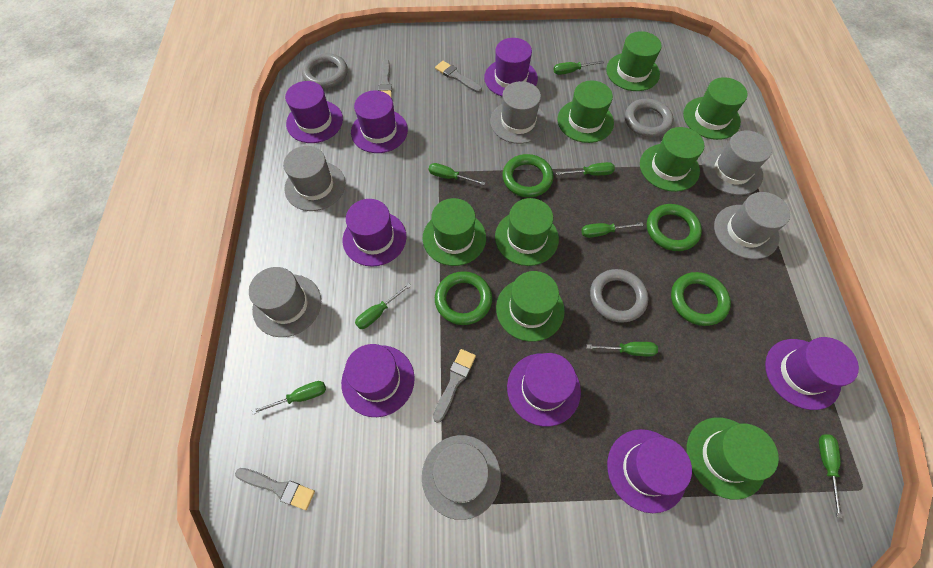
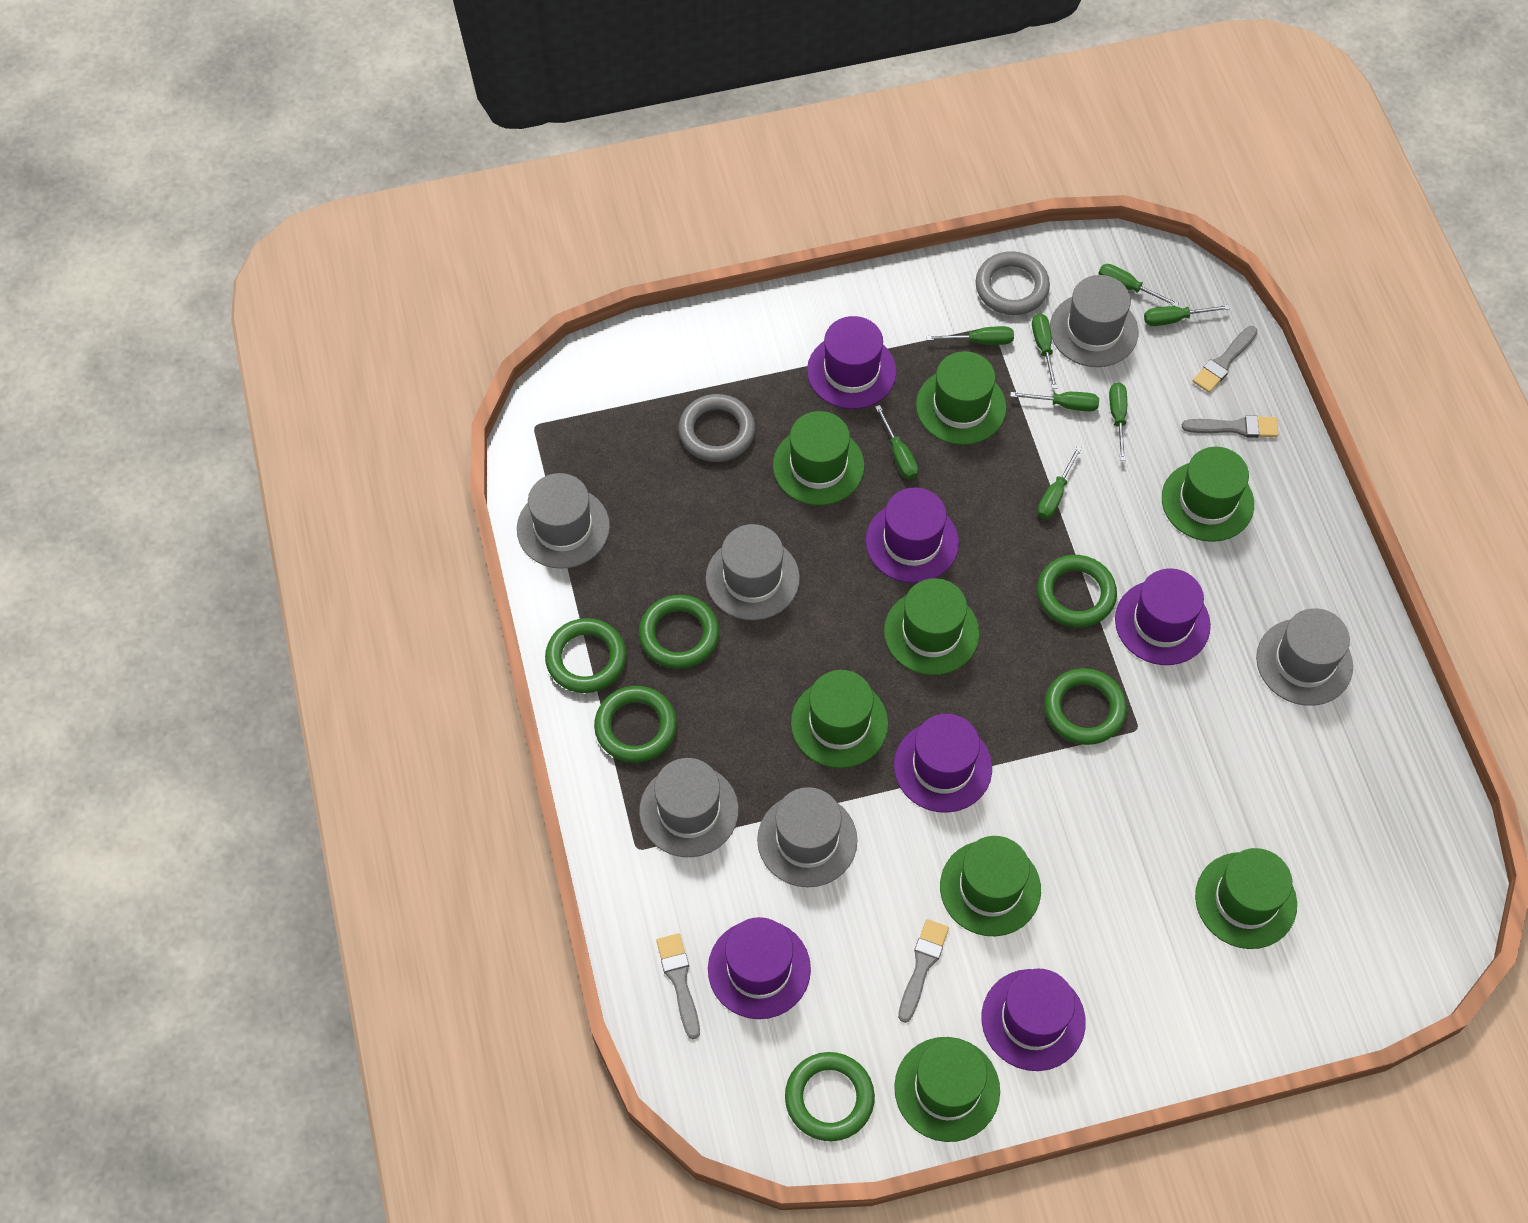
green ring: 4 -> 6
grey ring: 3 -> 2
purple hat: 8 -> 6

